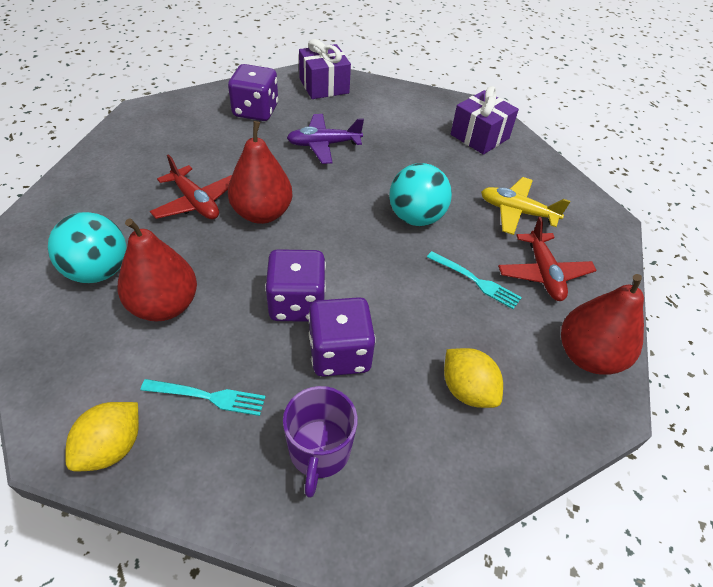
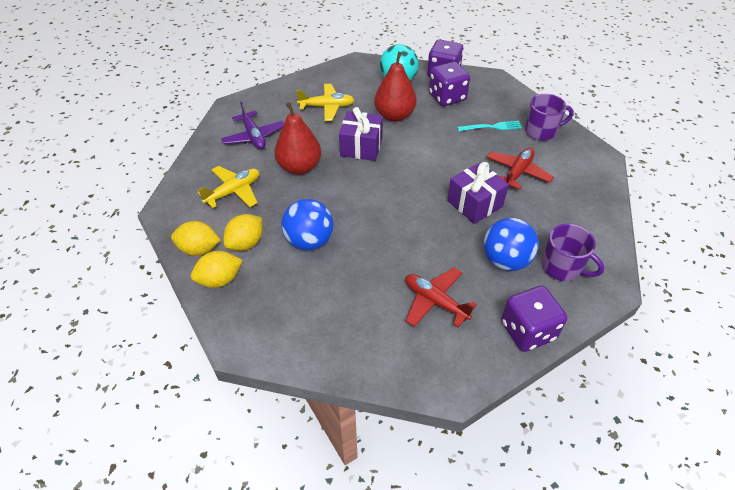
blue ball: 0 -> 2
purple mug: 1 -> 2
red pear: 3 -> 2
turquoise ball: 2 -> 1
turquoise fork: 2 -> 1
yellow lemon: 2 -> 3
yellow plane: 1 -> 2

